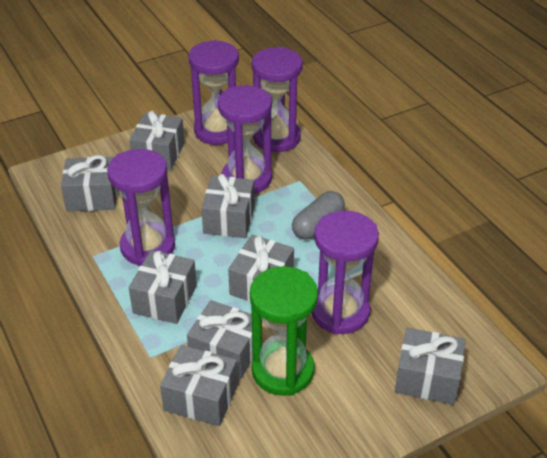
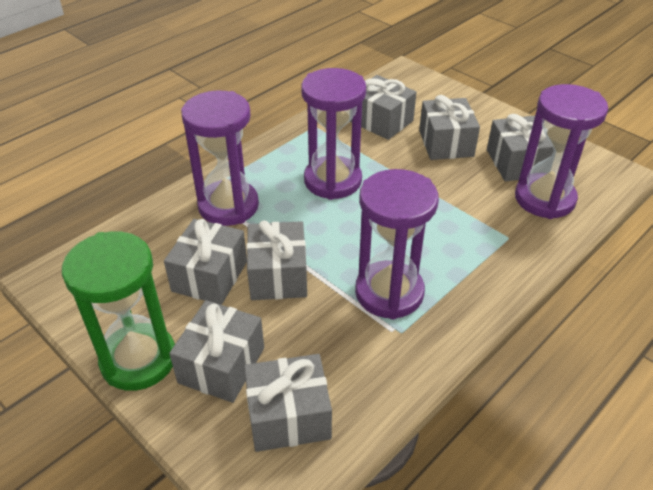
grey capsule: 1 -> 0
grey gift: 8 -> 7
purple hourglass: 5 -> 4

